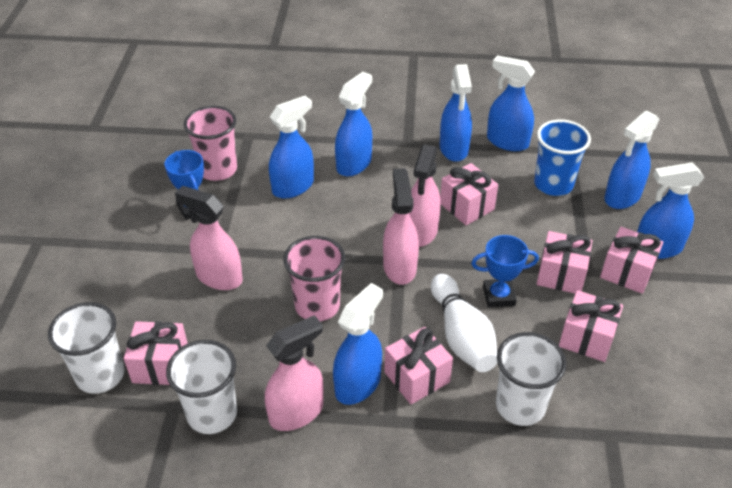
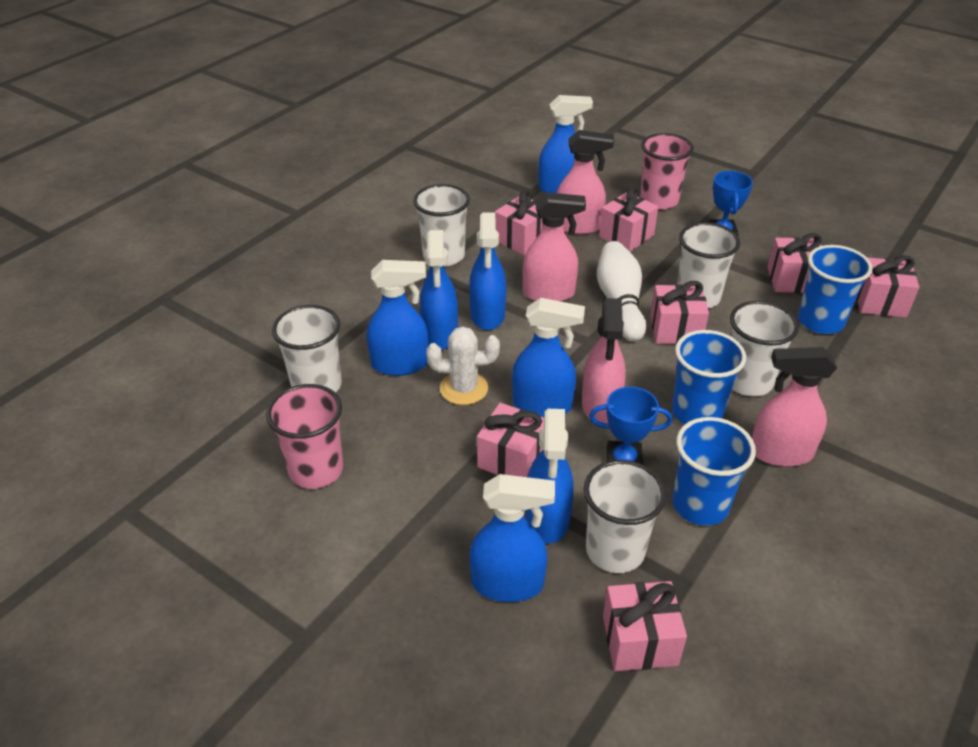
blue cup: 1 -> 3
pink gift: 6 -> 7
white cactus: 0 -> 1
white cup: 3 -> 5

